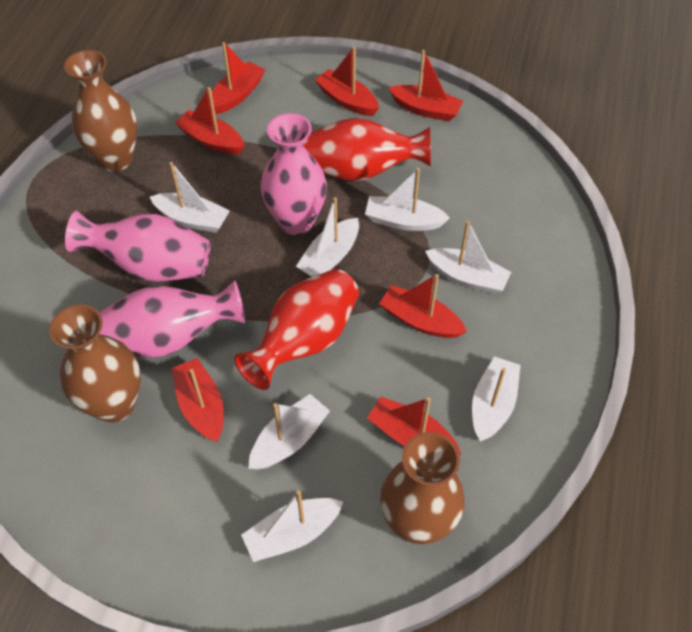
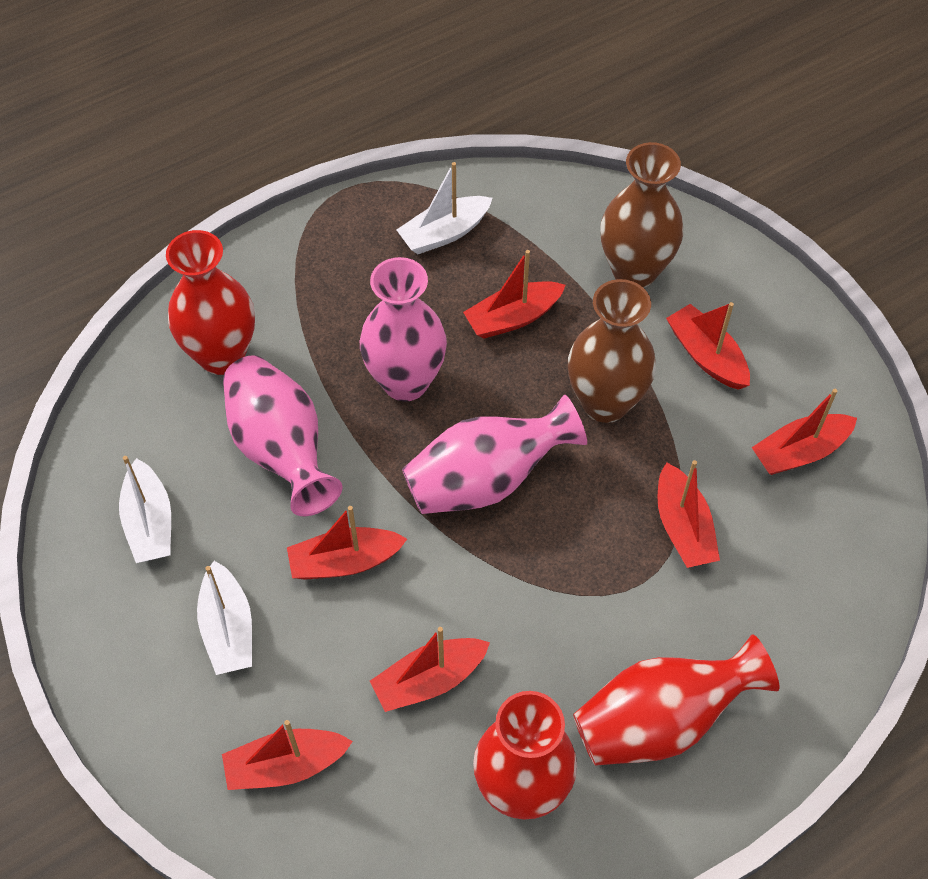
brown vase: 3 -> 2
red vase: 2 -> 3
white boat: 7 -> 3

